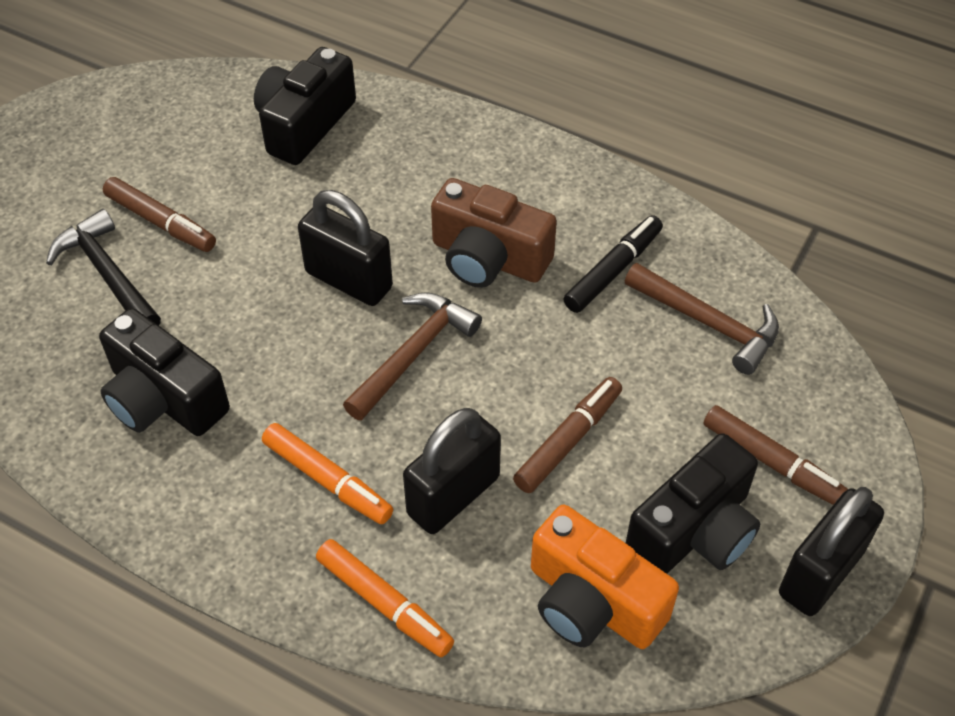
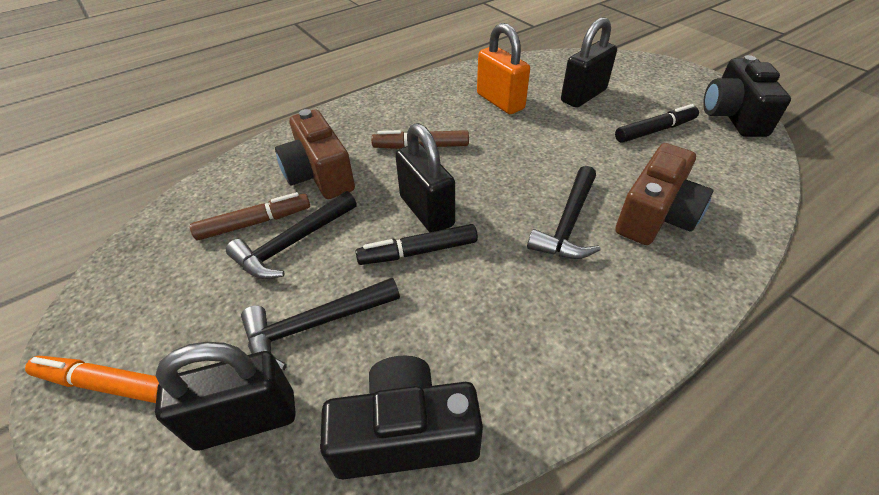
black camera: 3 -> 2
black hammer: 1 -> 3
black marker: 1 -> 2
brown camera: 1 -> 2
brown hammer: 2 -> 0
brown marker: 3 -> 2
orange camera: 1 -> 0
orange marker: 2 -> 1
orange padlock: 0 -> 1

